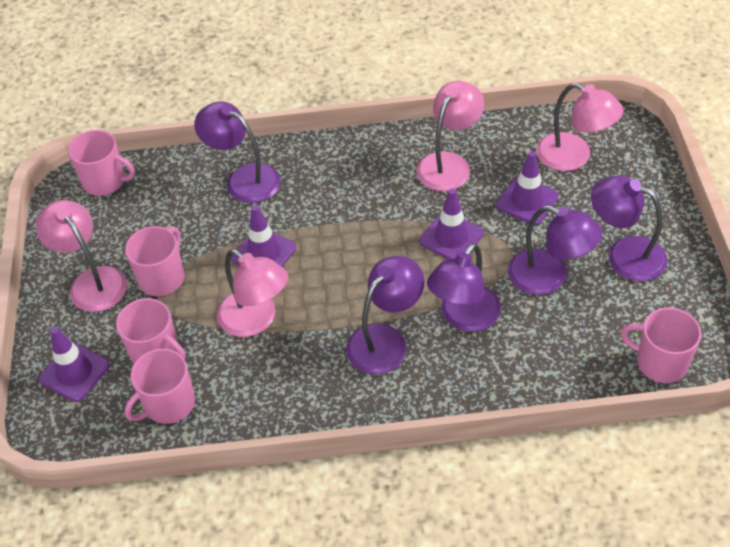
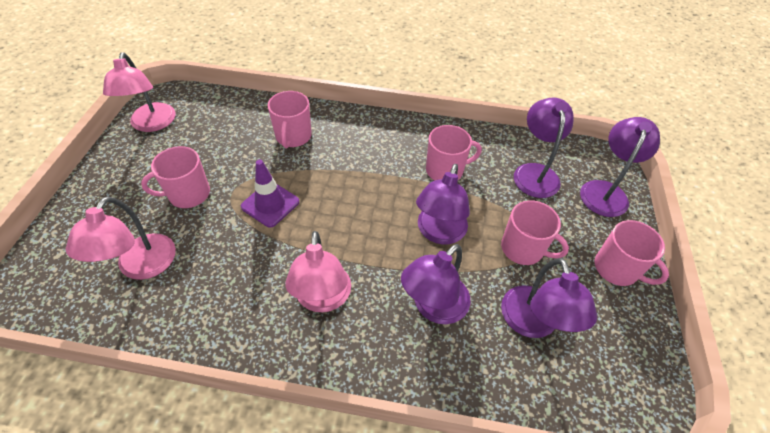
pink lamp: 4 -> 3
purple traffic cone: 4 -> 1

